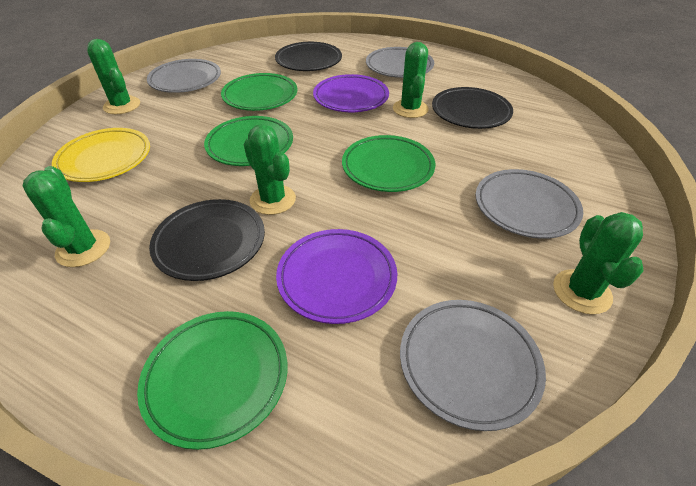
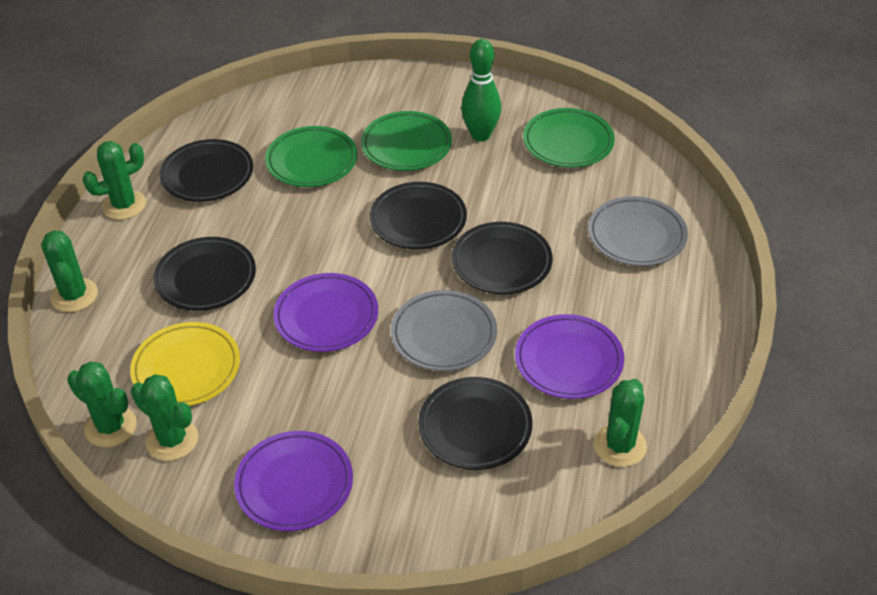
black plate: 3 -> 5
green bowling pin: 0 -> 1
green plate: 4 -> 3
grey plate: 4 -> 2
purple plate: 2 -> 3

